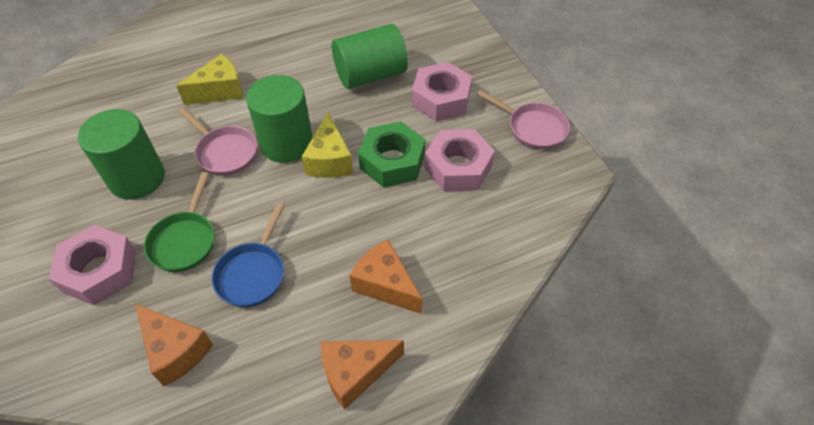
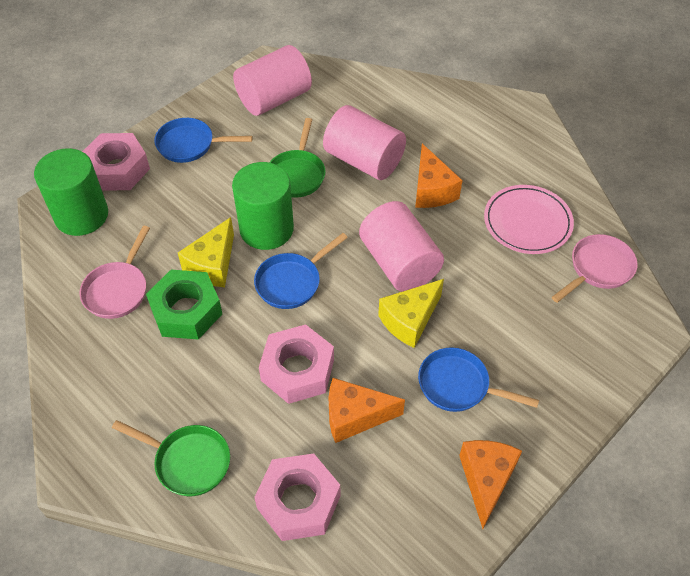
blue pan: 1 -> 3
green cylinder: 3 -> 2
green pan: 1 -> 2
pink cylinder: 0 -> 3
pink plate: 0 -> 1

